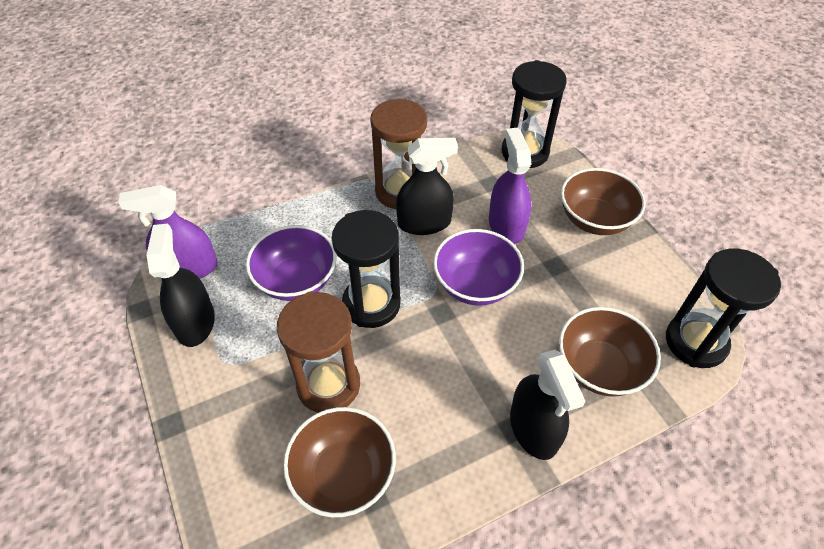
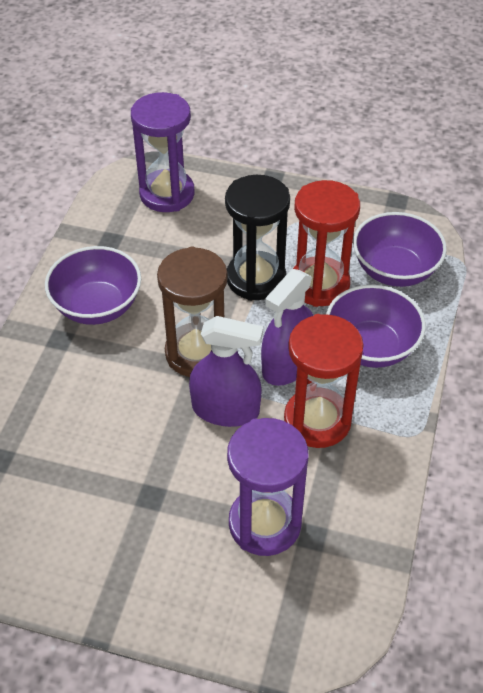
black hourglass: 3 -> 1
black spray bottle: 3 -> 0
brown bowl: 3 -> 0
brown hourglass: 2 -> 1
purple bowl: 2 -> 3
purple hourglass: 0 -> 2
red hourglass: 0 -> 2

